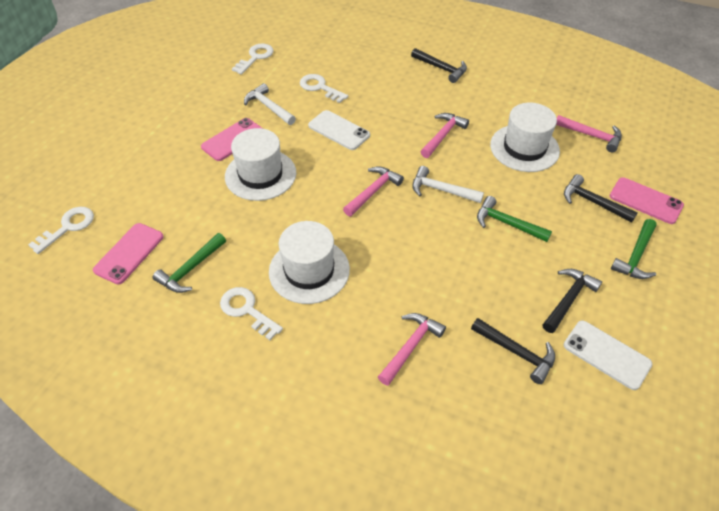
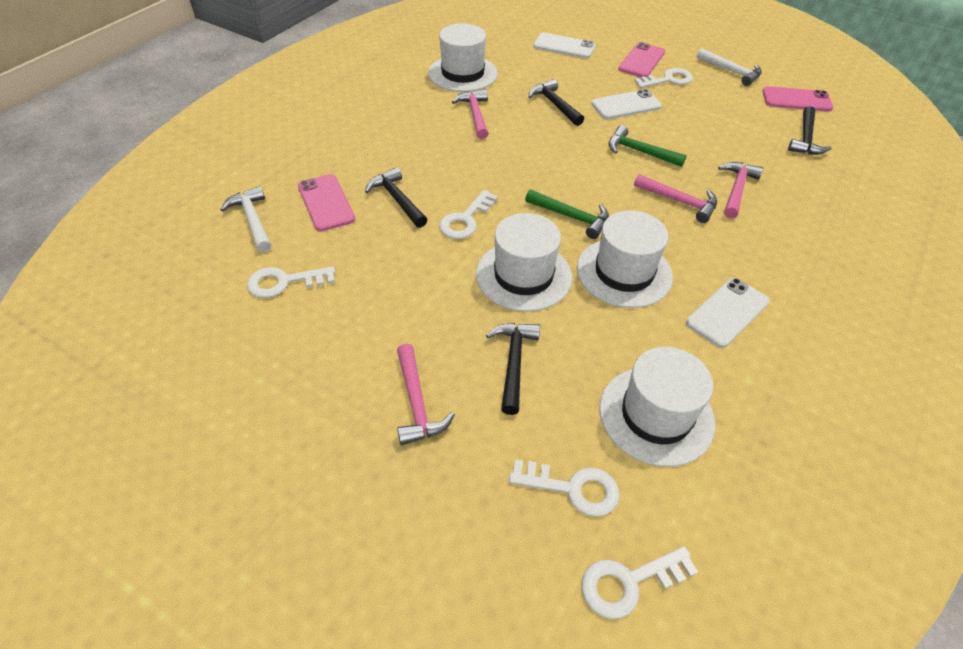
green hammer: 3 -> 2
white hat: 3 -> 4
white key: 4 -> 5
white phone: 2 -> 3

